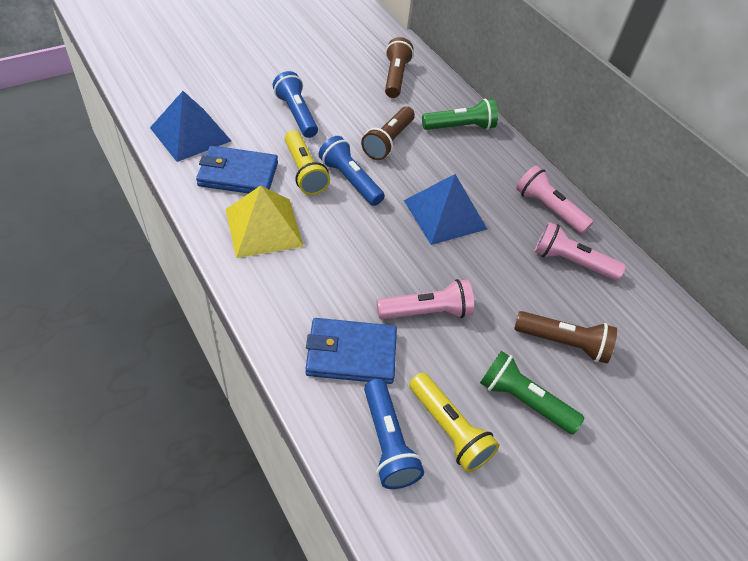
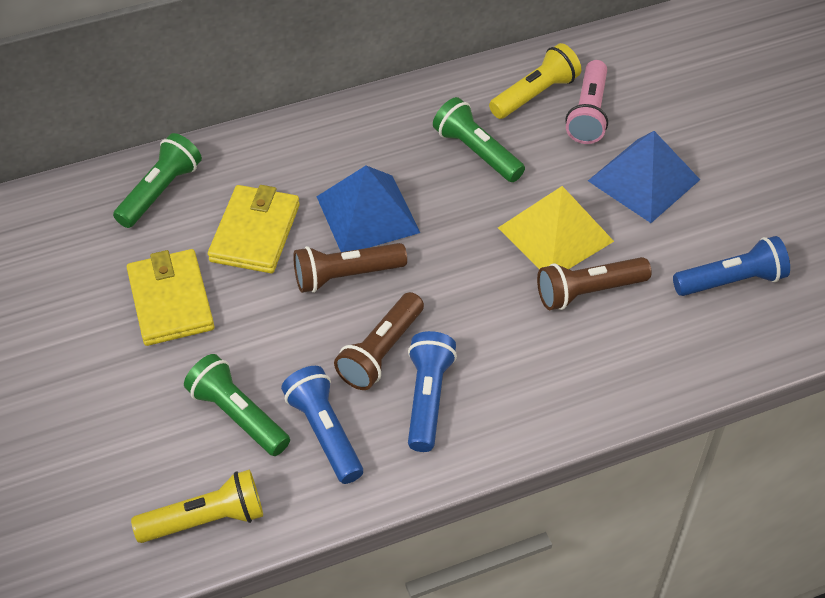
blue wallet: 2 -> 0
green flashlight: 2 -> 3
pink flashlight: 3 -> 1
yellow wallet: 0 -> 2

